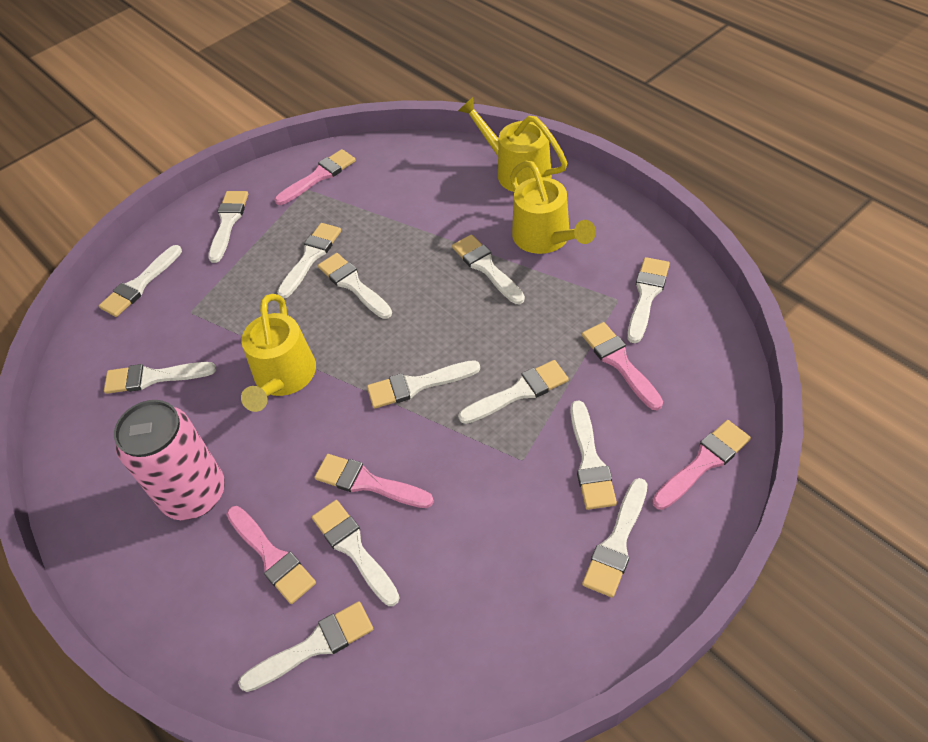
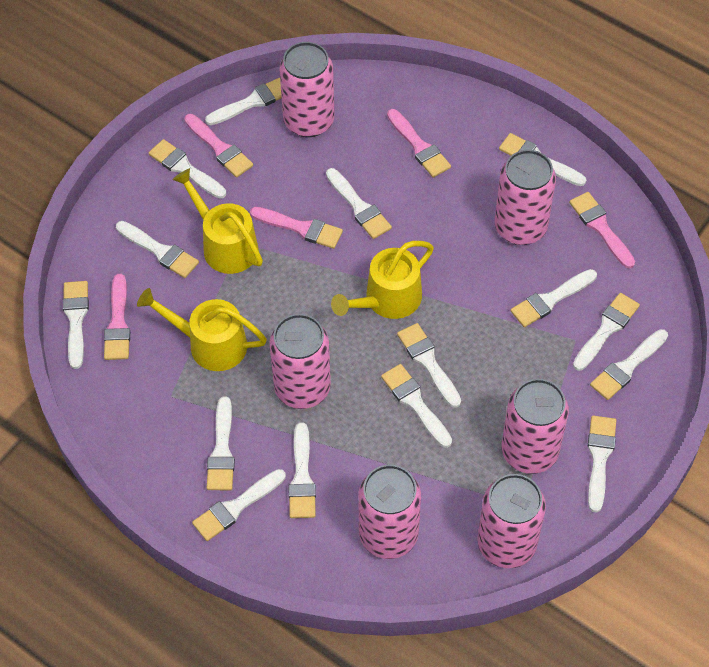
pink can: 1 -> 6
white brush: 13 -> 15

